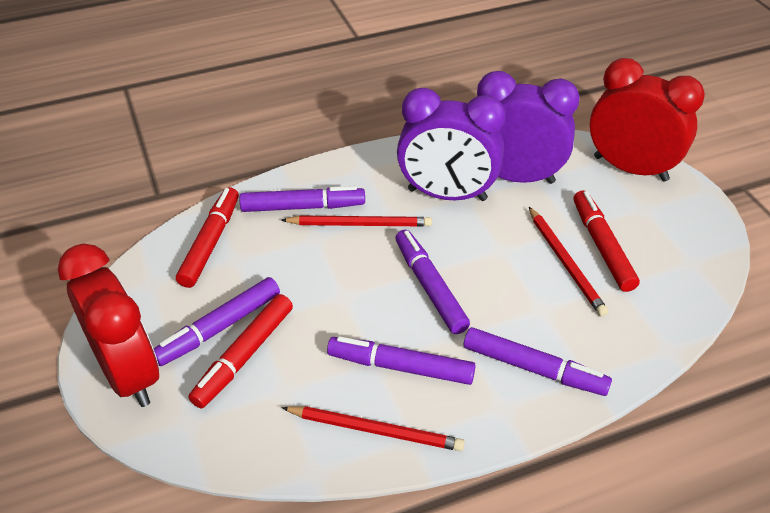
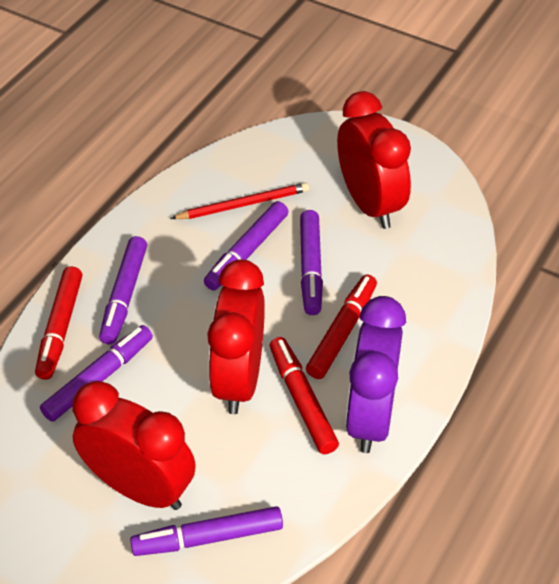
purple clock: 2 -> 1
red clock: 2 -> 3
red pencil: 3 -> 1

